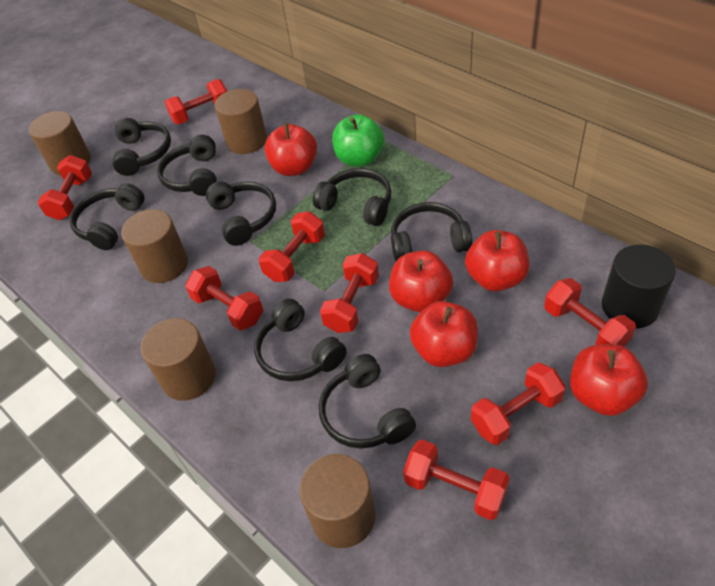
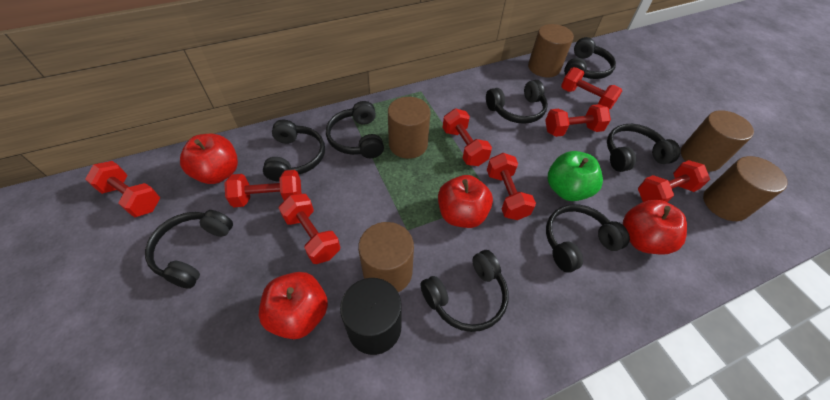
red apple: 5 -> 4

